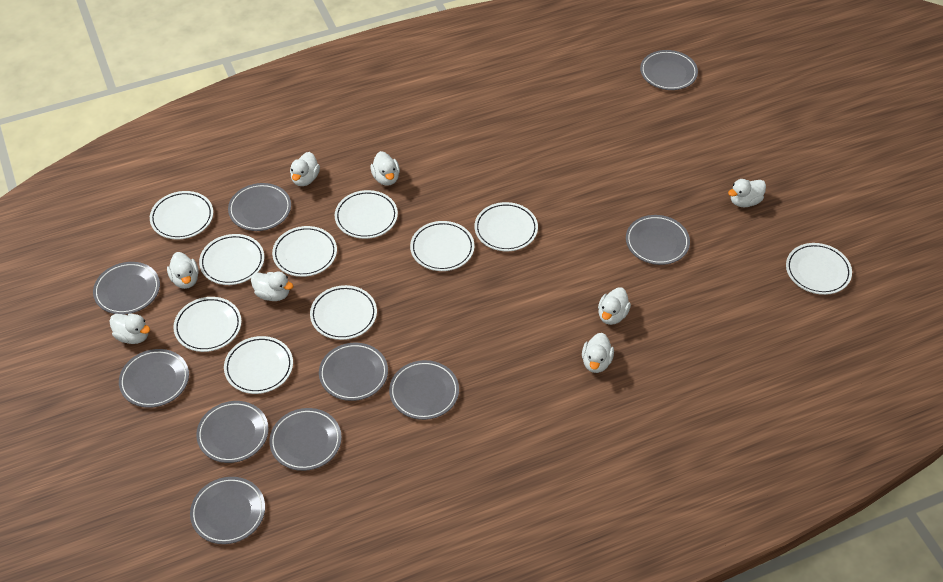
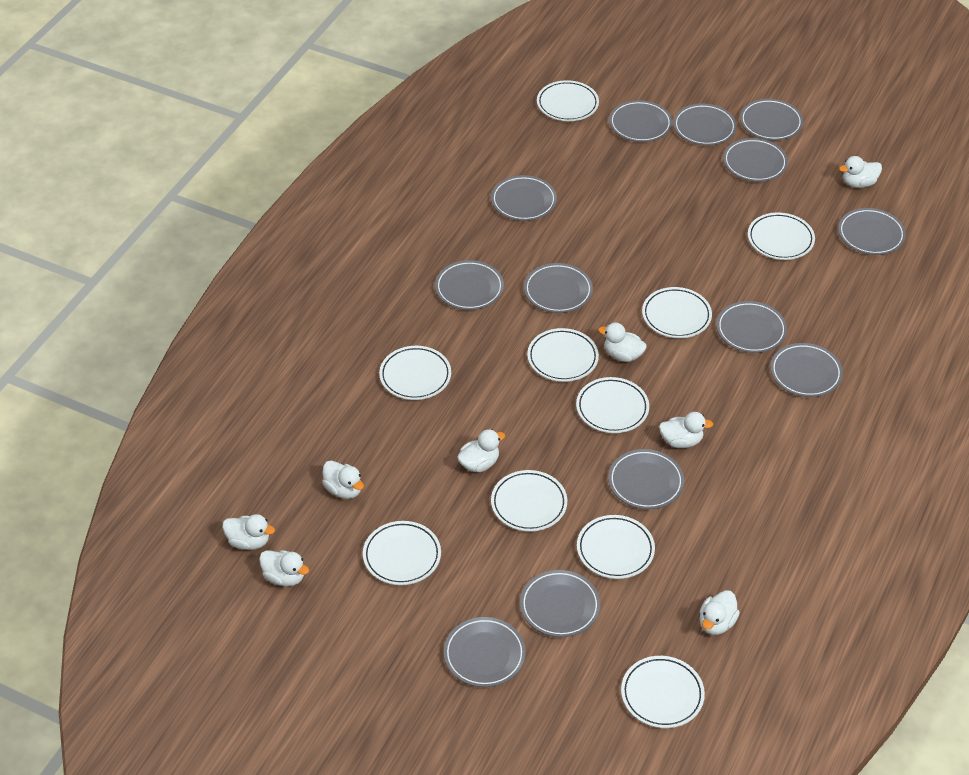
grey plate: 10 -> 13

